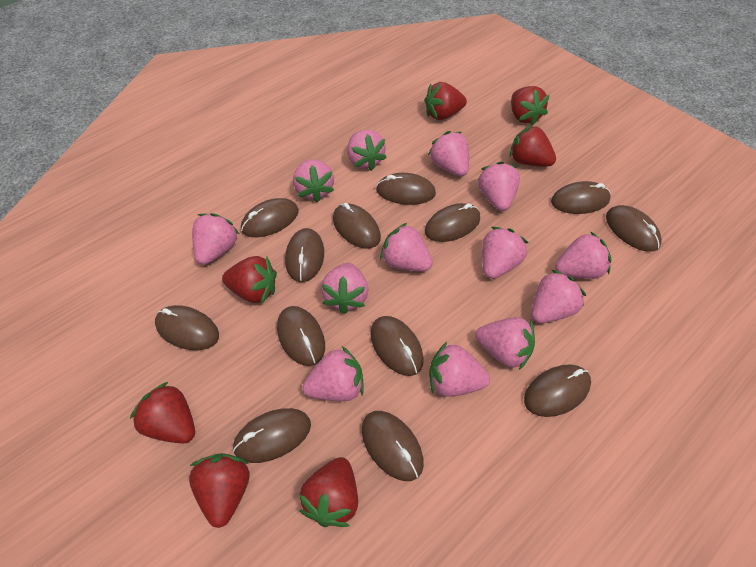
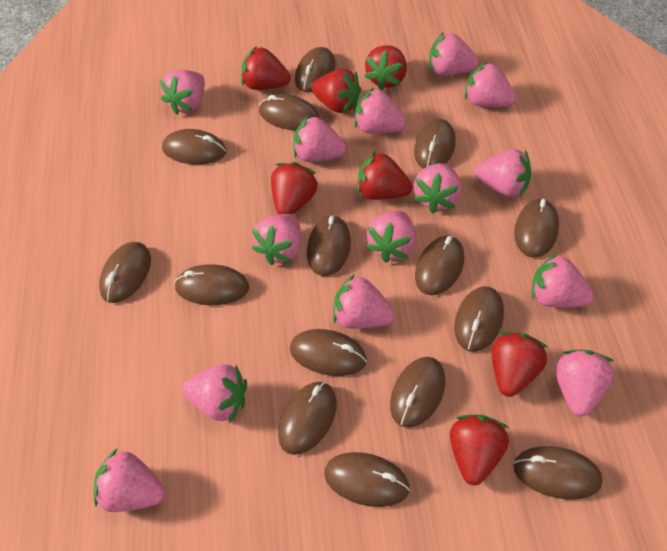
brown mouse: 13 -> 15
pink strawberry: 13 -> 14

